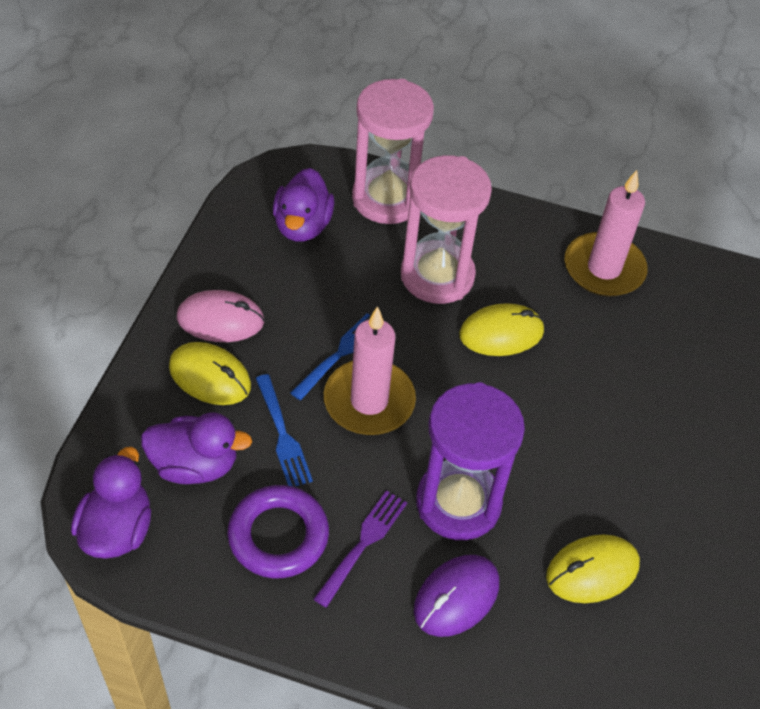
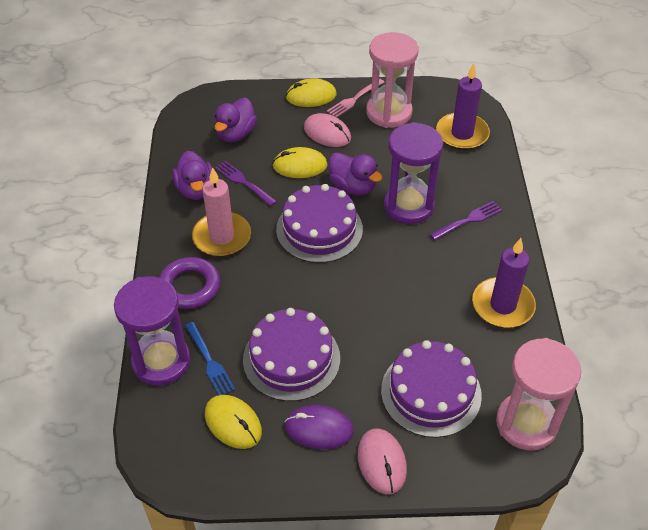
blue fork: 2 -> 1
pink candle: 2 -> 1
pink fork: 0 -> 1
pink mouse: 1 -> 2
purple cake: 0 -> 3
purple candle: 0 -> 2
purple fork: 1 -> 2
purple hourglass: 1 -> 2

